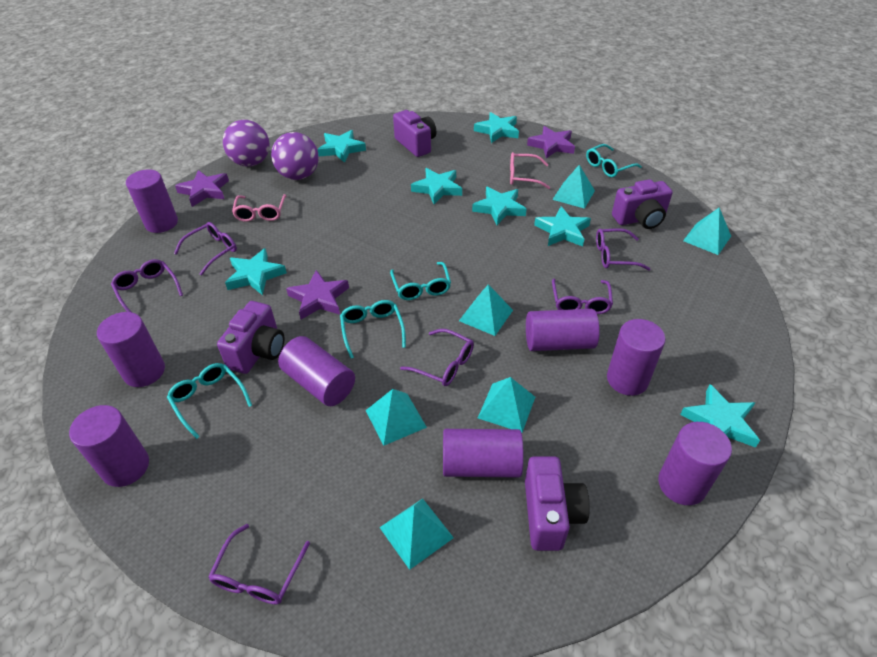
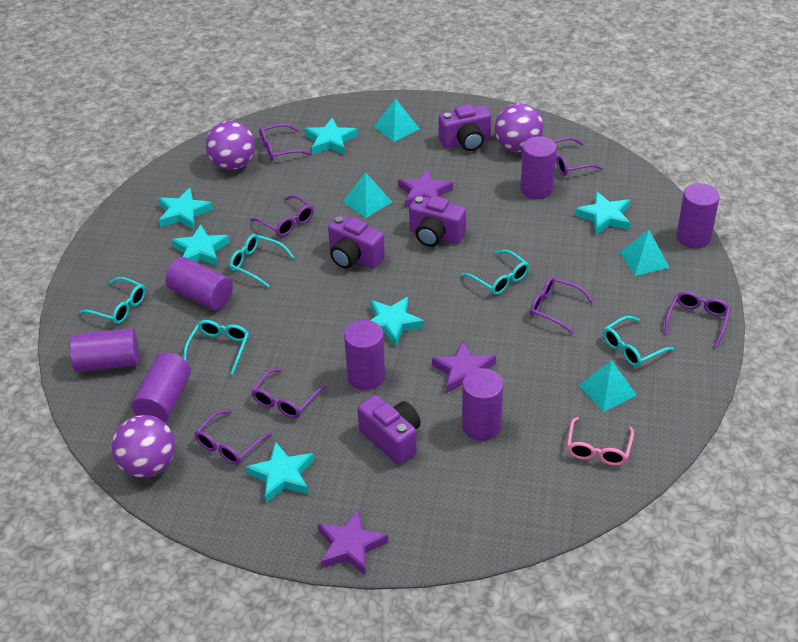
pink glasses: 2 -> 1
purple ball: 2 -> 3
purple cylinder: 8 -> 7
purple glasses: 6 -> 7
turquoise glasses: 4 -> 5
turquoise pyramid: 6 -> 4
turquoise star: 7 -> 6

